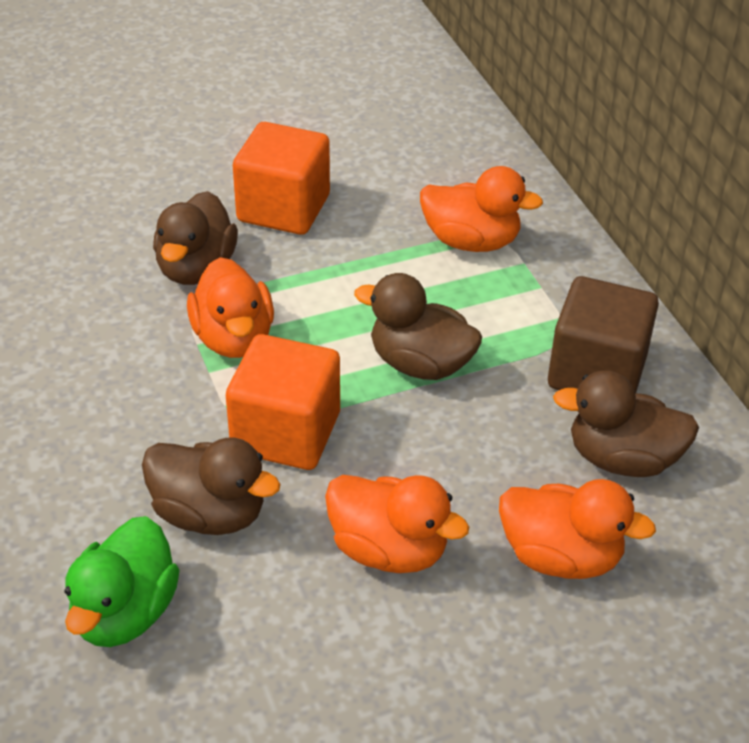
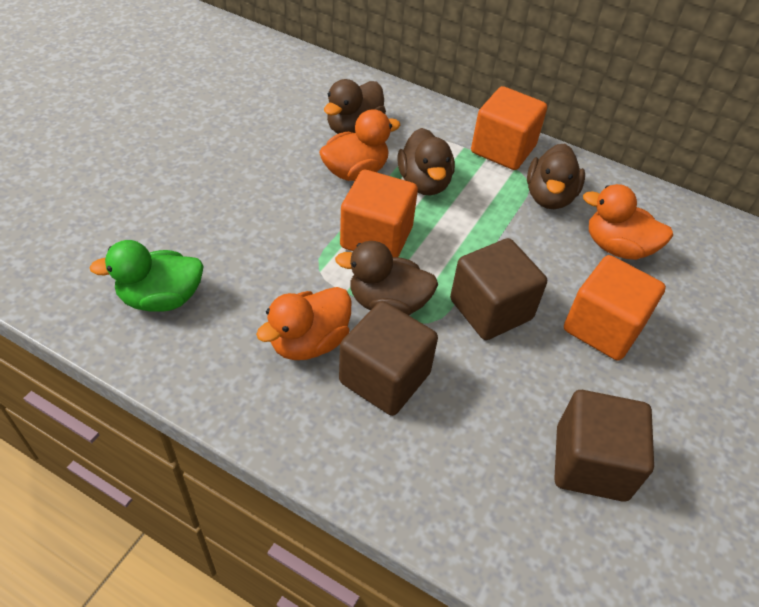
brown cube: 1 -> 3
orange cube: 2 -> 3
orange duck: 4 -> 3

